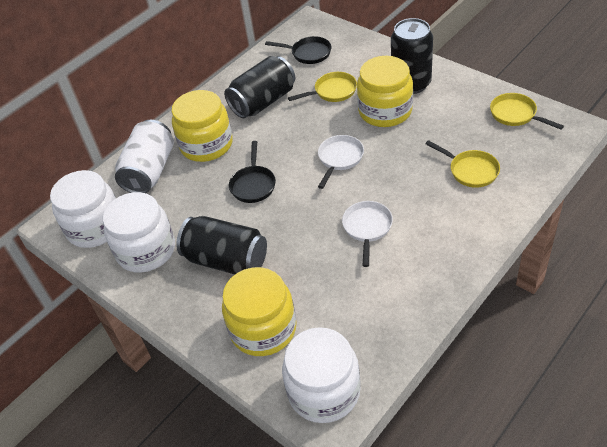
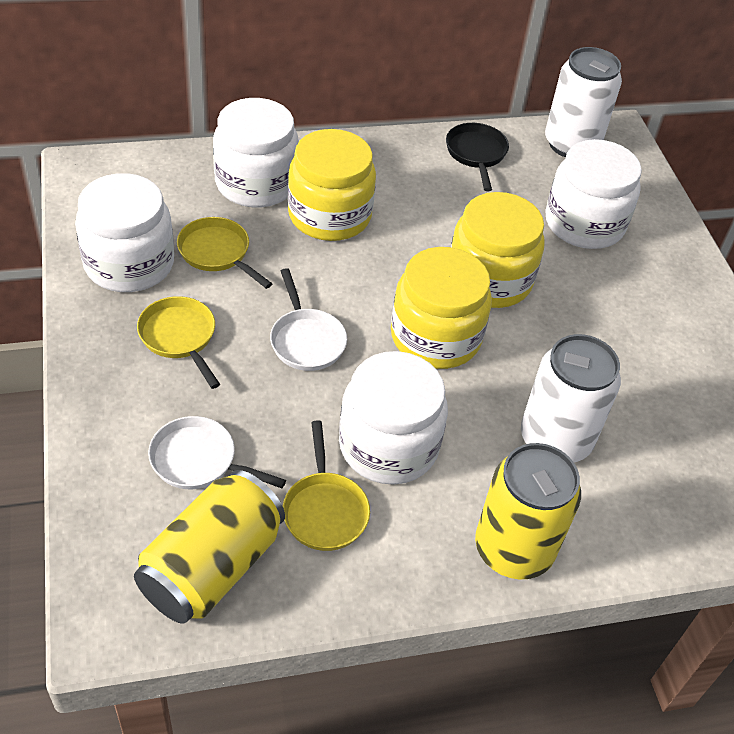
black can: 3 -> 0
black pan: 2 -> 1
white can: 1 -> 2
white jar: 3 -> 4
yellow can: 0 -> 2

